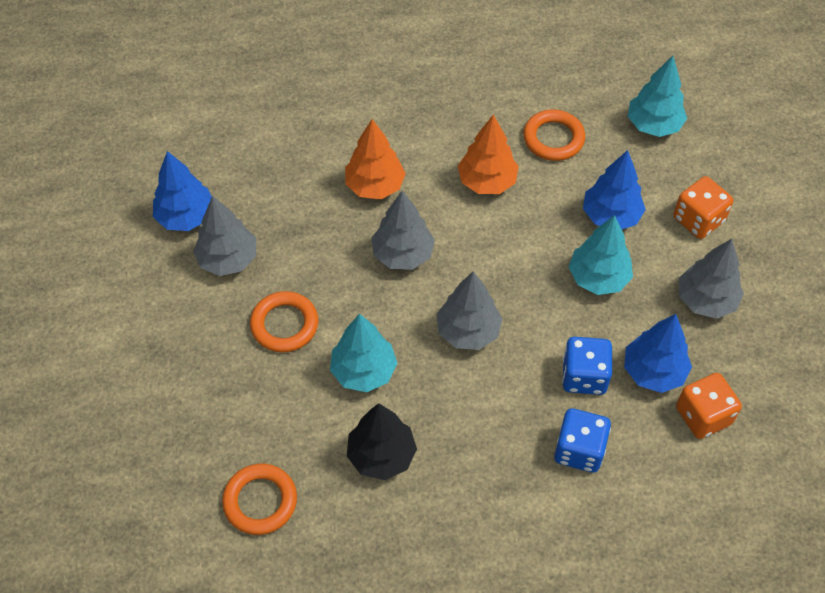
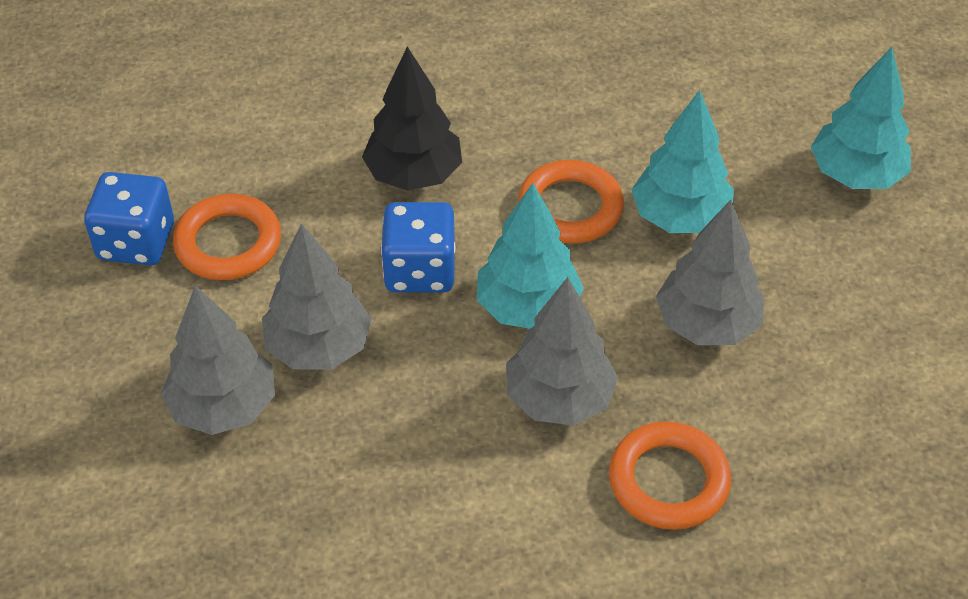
blue tree: 3 -> 0
orange dice: 2 -> 0
orange tree: 2 -> 0

